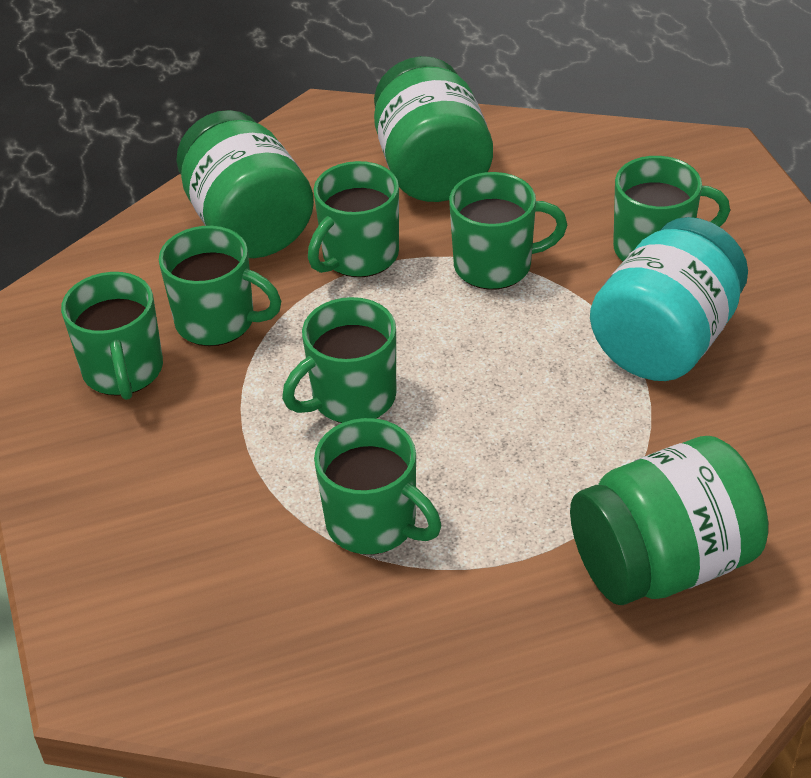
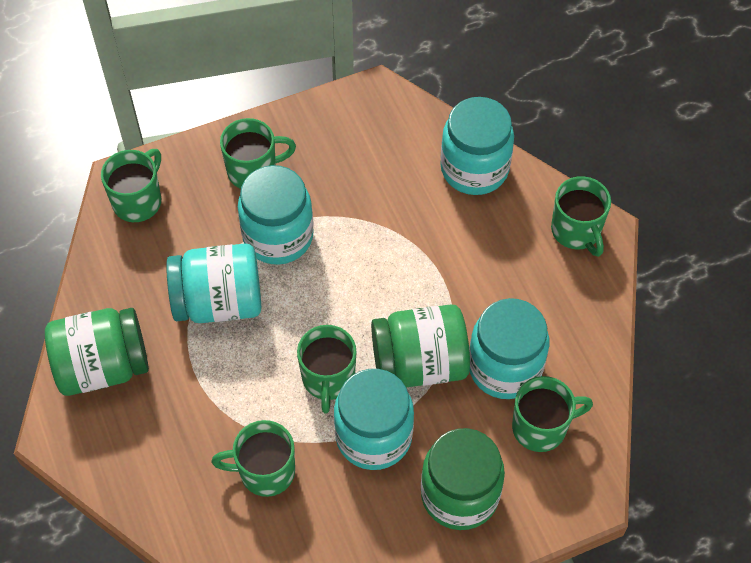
green mug: 7 -> 6
turquoise jar: 1 -> 5

